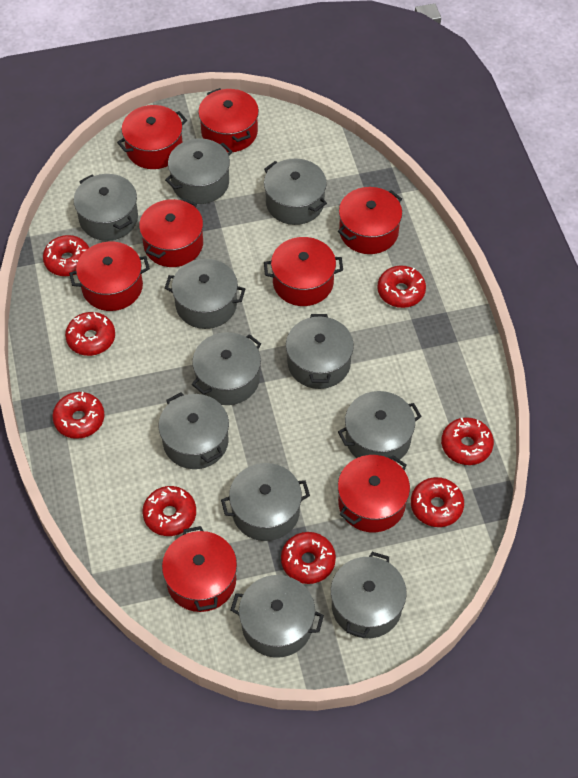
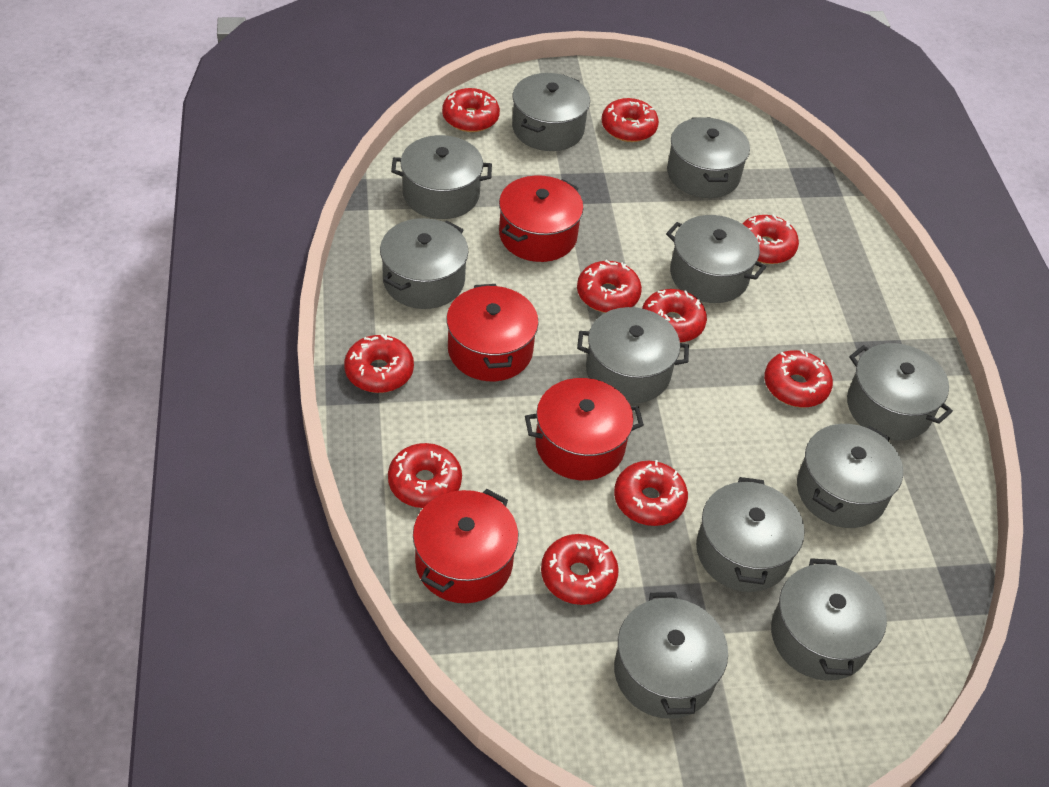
red donut: 8 -> 10
red pot: 8 -> 4

